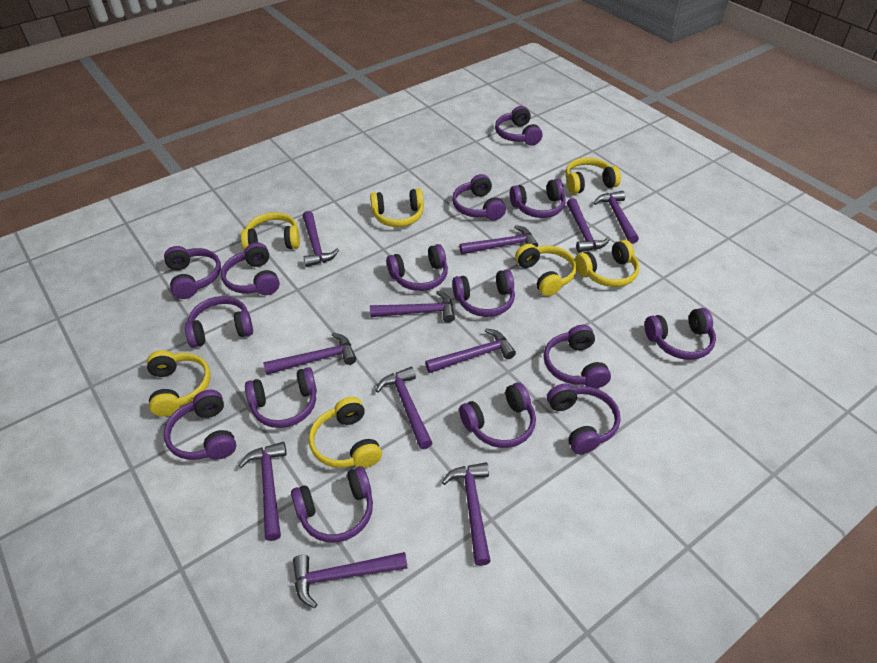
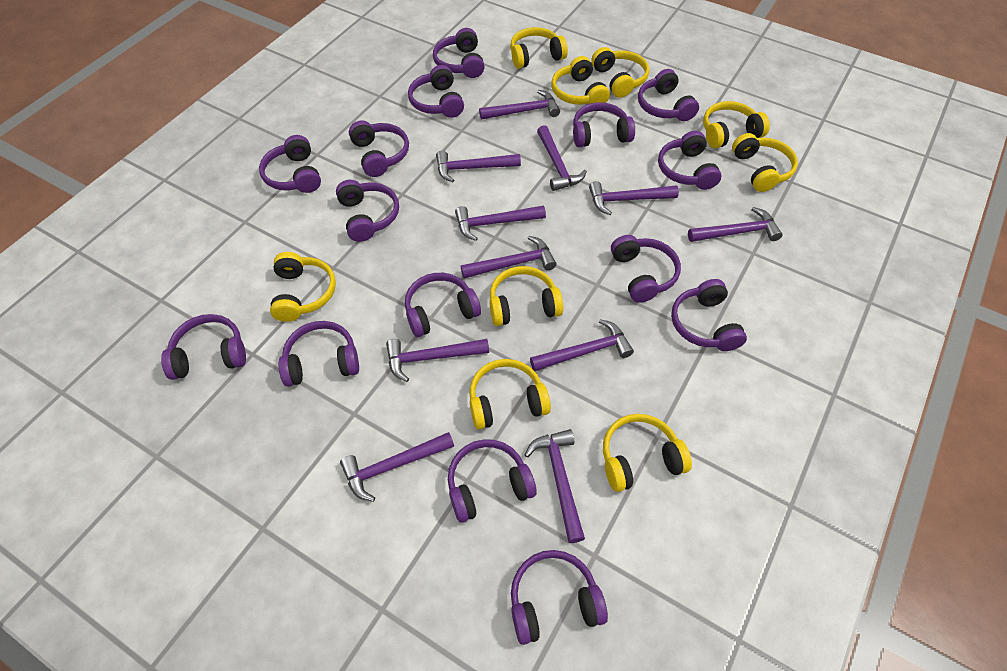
yellow headphones: 7 -> 9

